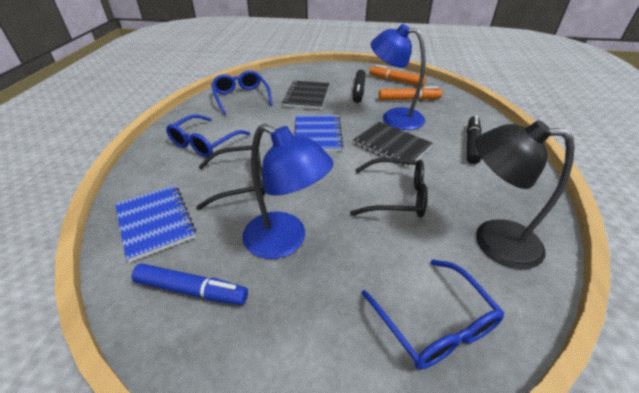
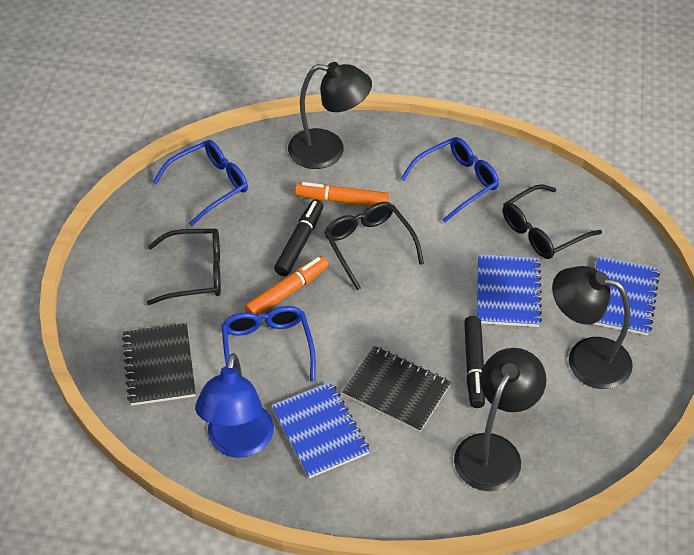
black glasses: 2 -> 3
black lamp: 1 -> 3
blue lamp: 2 -> 1
blue marker: 1 -> 0
blue notebook: 2 -> 3

